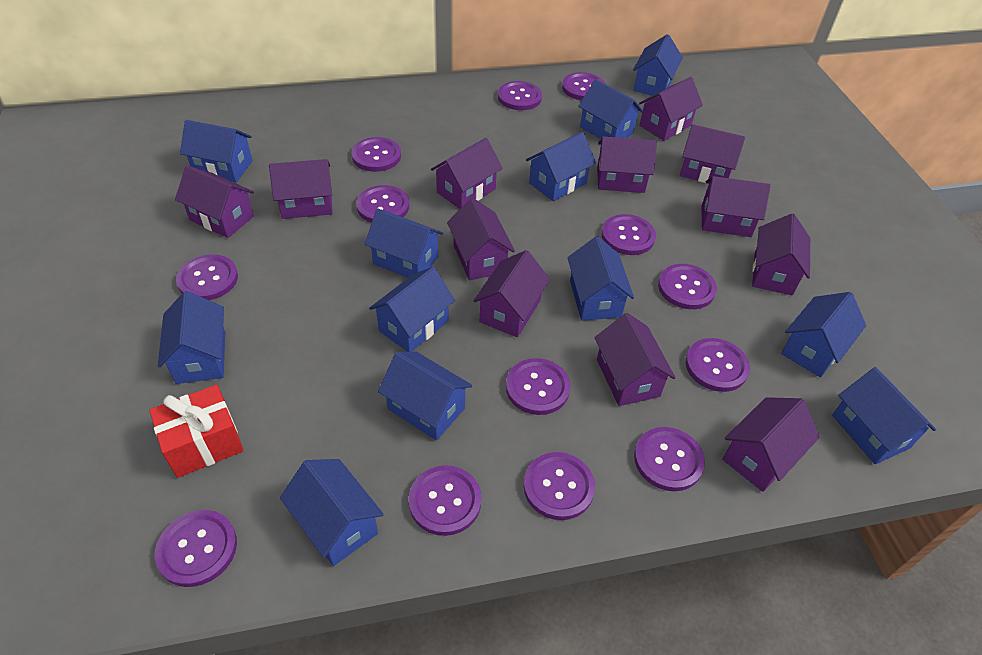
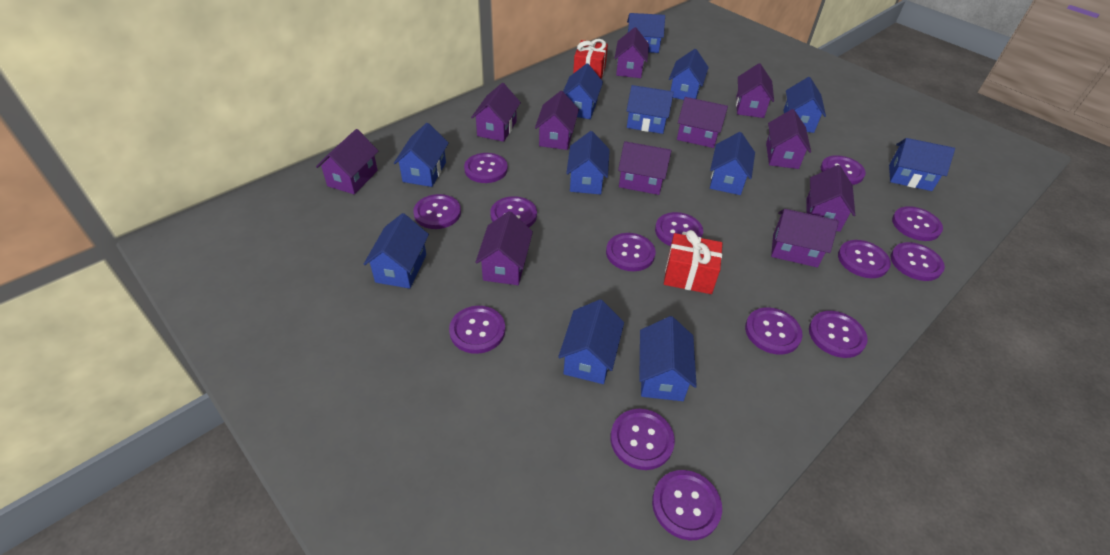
purple button: 13 -> 14
purple house: 12 -> 11
red gift: 1 -> 2

